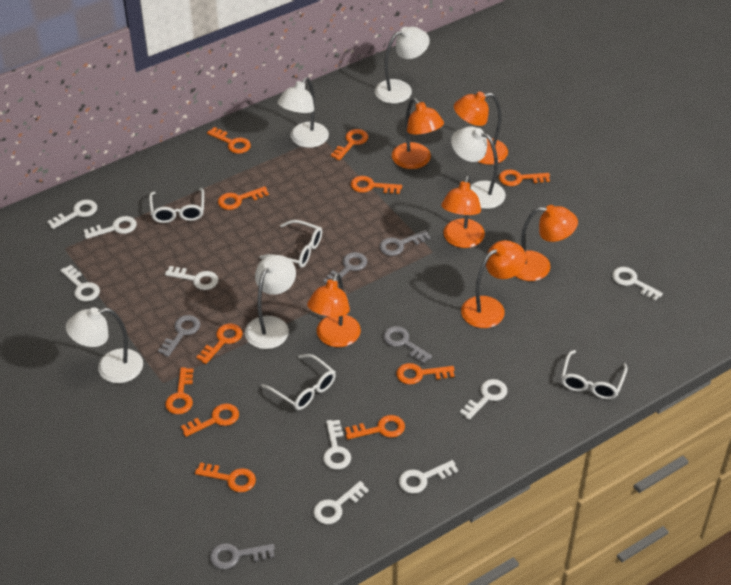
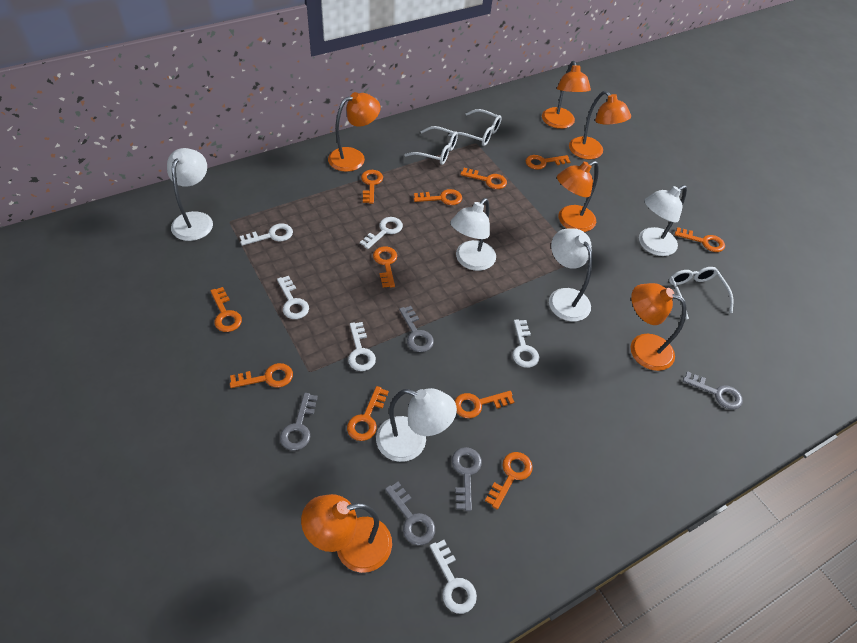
white glasses: 4 -> 3
white key: 9 -> 6

